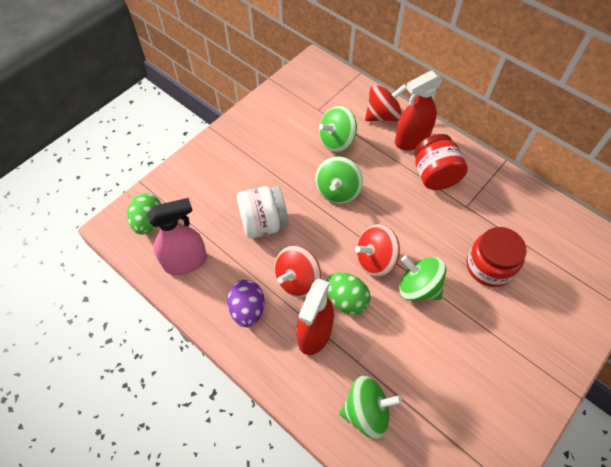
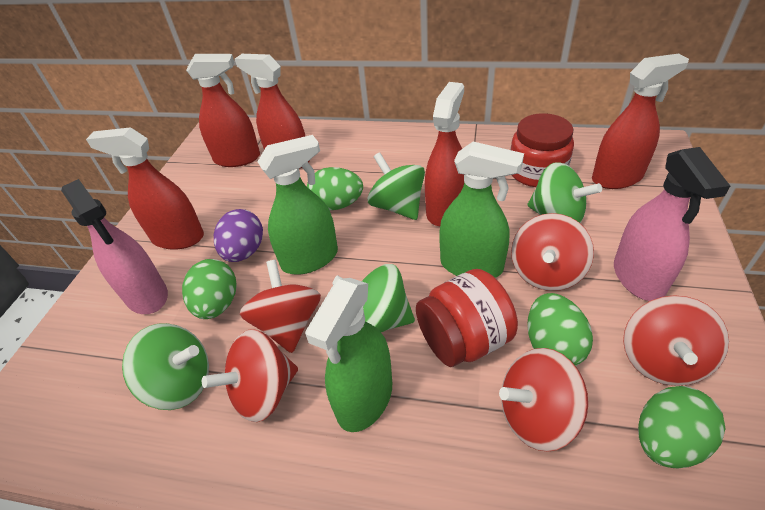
green egg: 2 -> 4
green spray bottle: 0 -> 3
pink spray bottle: 1 -> 2
red spinning top: 3 -> 5
red spray bottle: 2 -> 5
white jar: 1 -> 0

